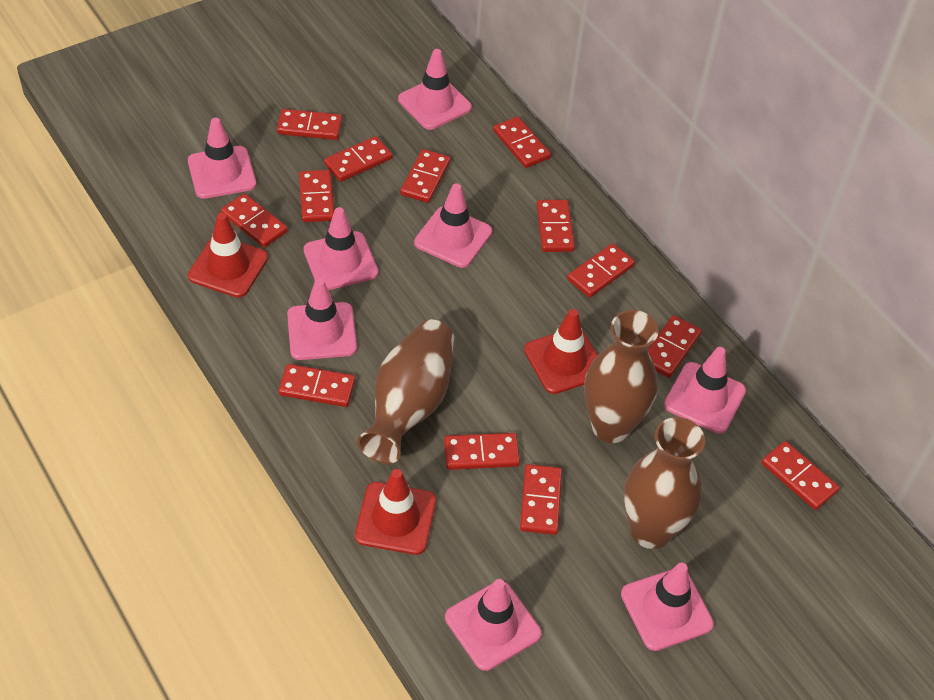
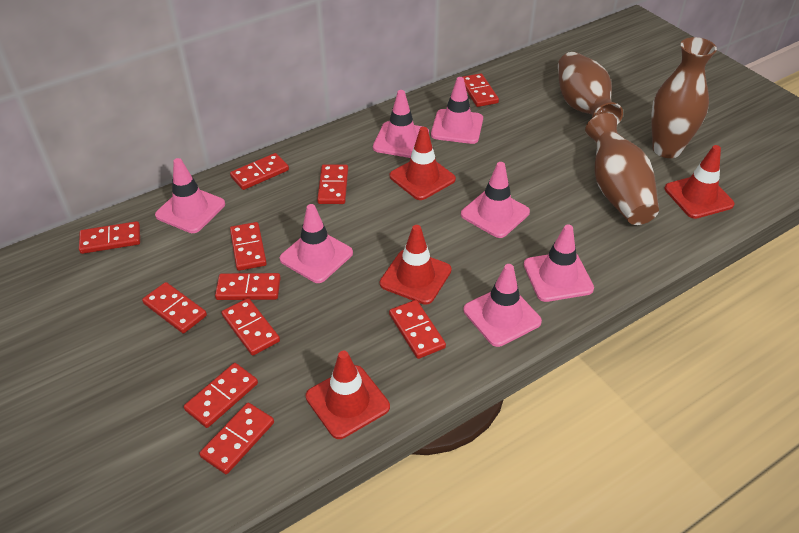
pink traffic cone: 8 -> 7
red domino: 13 -> 11
red traffic cone: 3 -> 4

